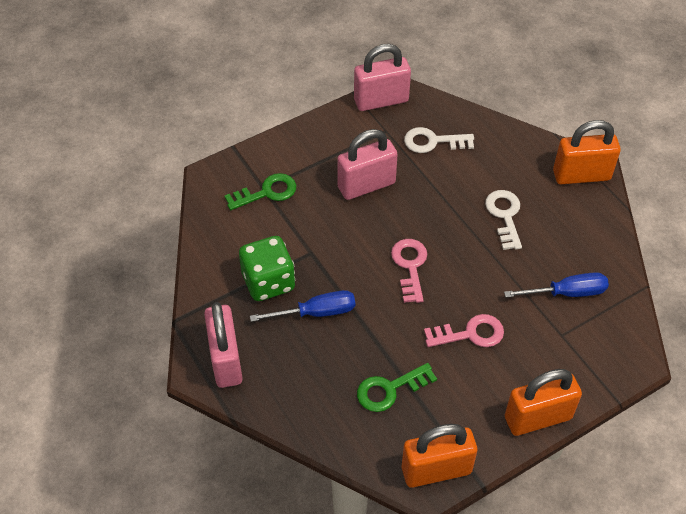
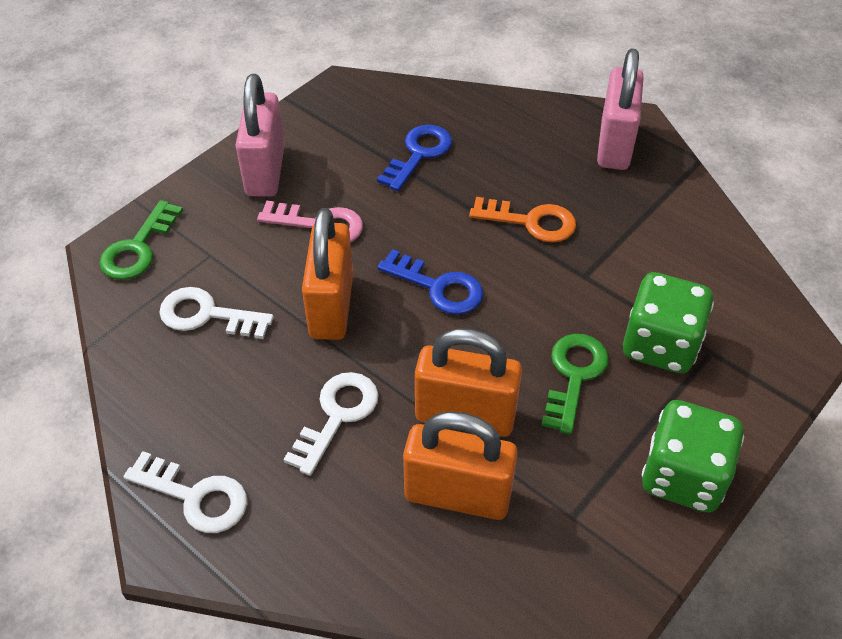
blue key: 0 -> 2
blue screwdriver: 2 -> 0
green dice: 1 -> 2
orange key: 0 -> 1
pink key: 2 -> 1
pink padlock: 3 -> 2
white key: 2 -> 3

